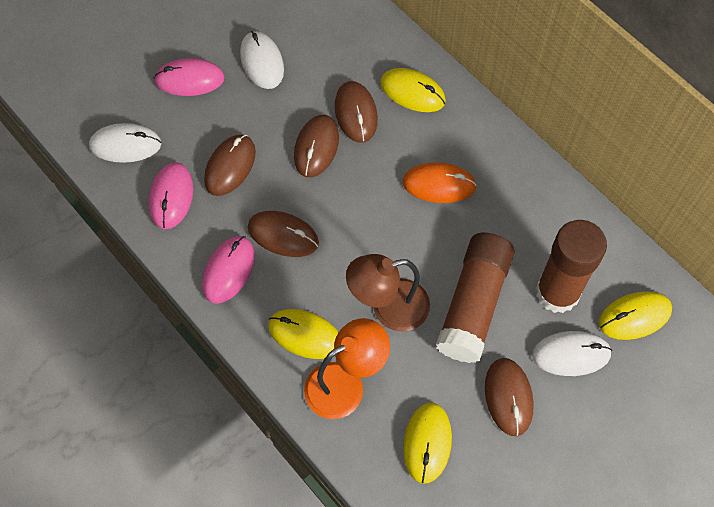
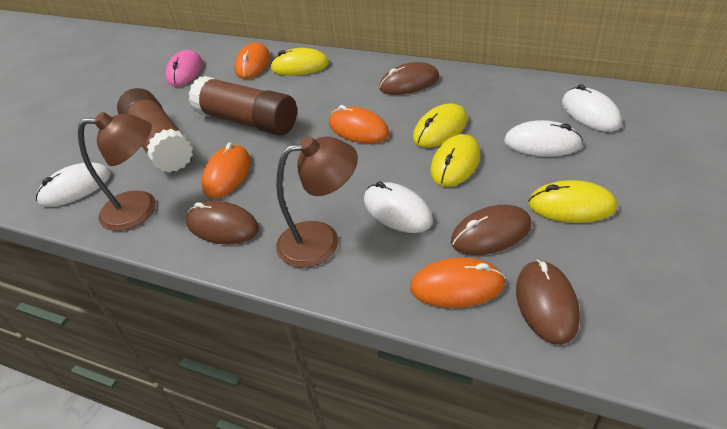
brown lamp: 1 -> 2
brown mouse: 5 -> 4
orange lamp: 1 -> 0
orange mouse: 1 -> 4
pink mouse: 3 -> 1
white mouse: 3 -> 4

